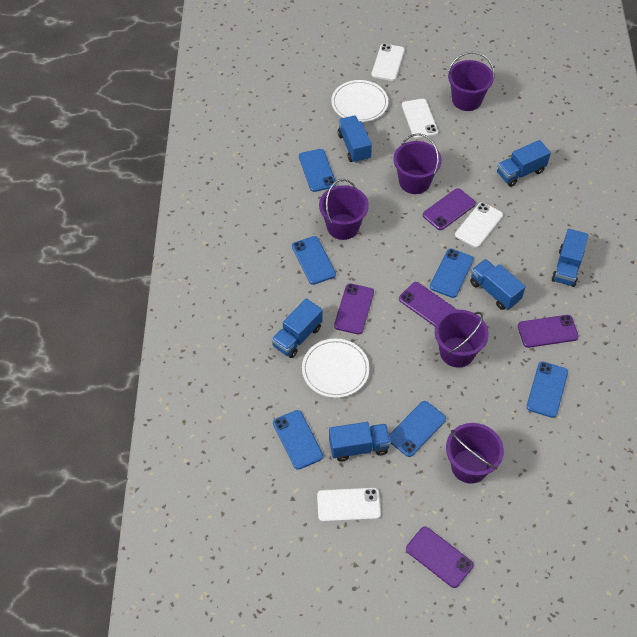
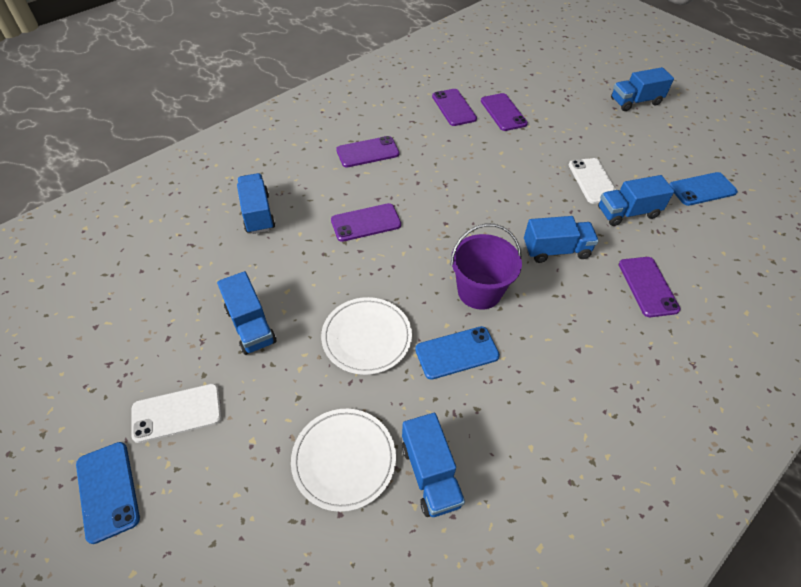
blue phone: 6 -> 3
purple bucket: 5 -> 1
white phone: 4 -> 2

